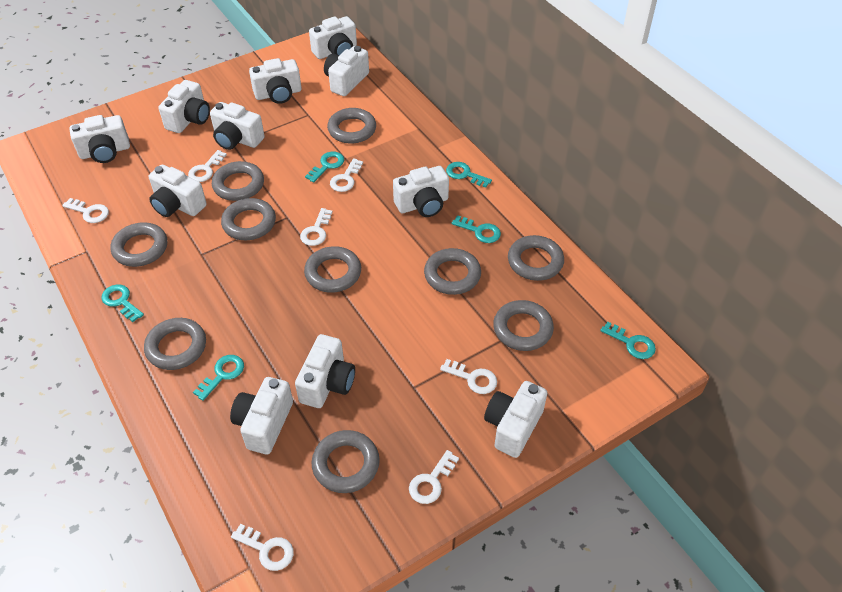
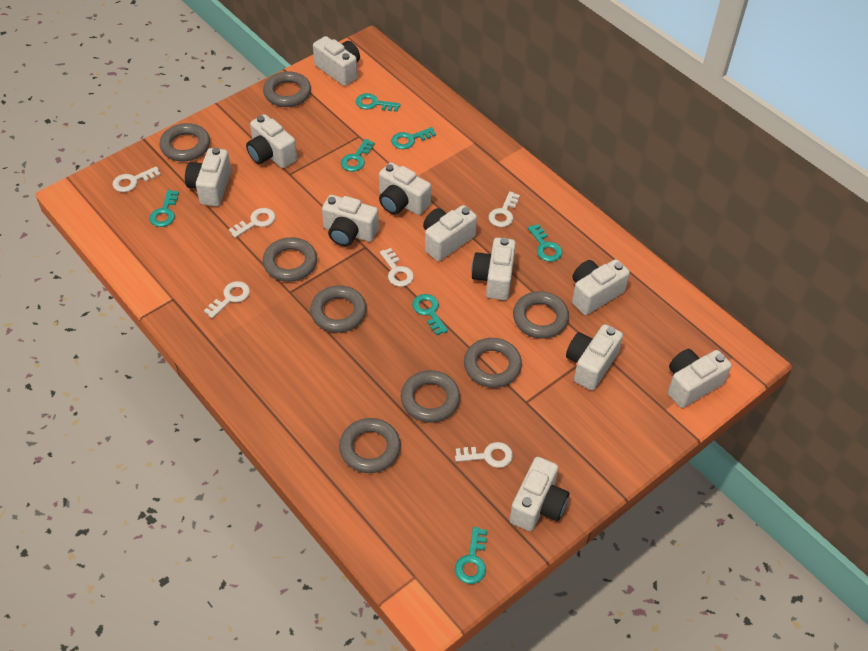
grey ring: 10 -> 8
turquoise key: 6 -> 7
white key: 7 -> 6

